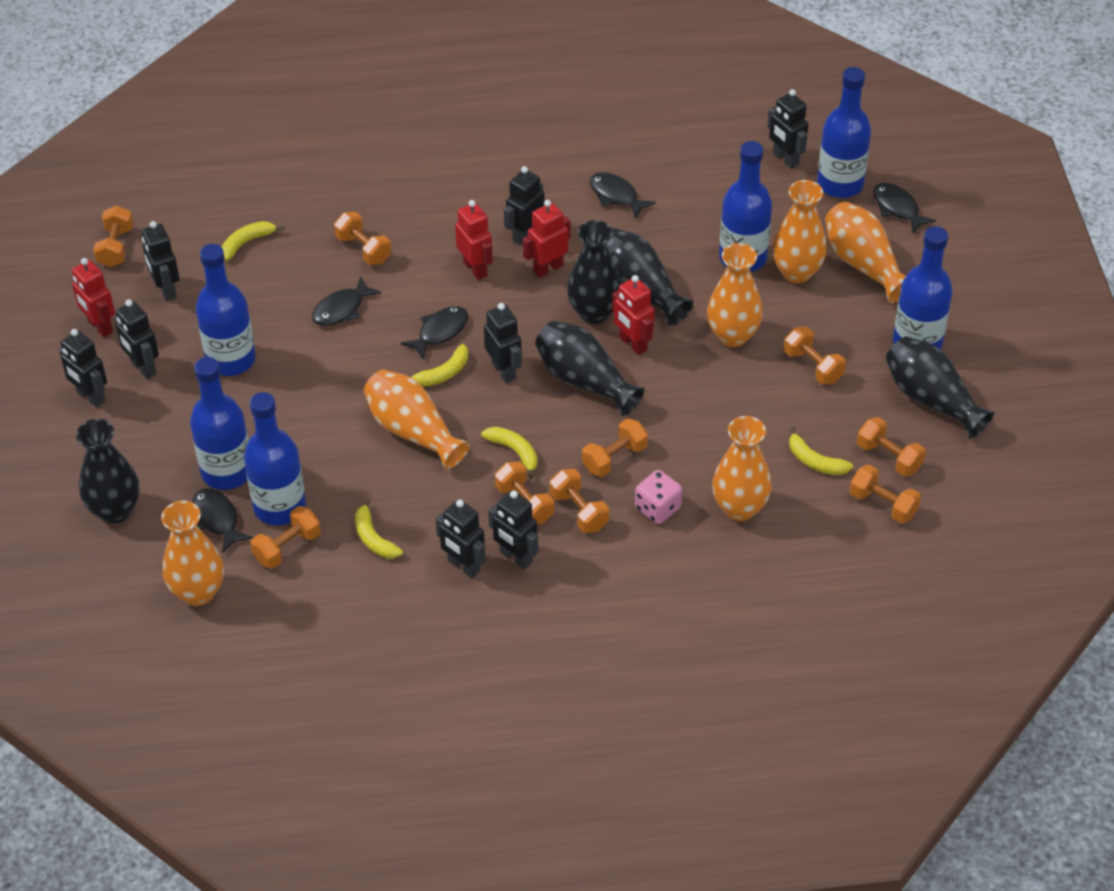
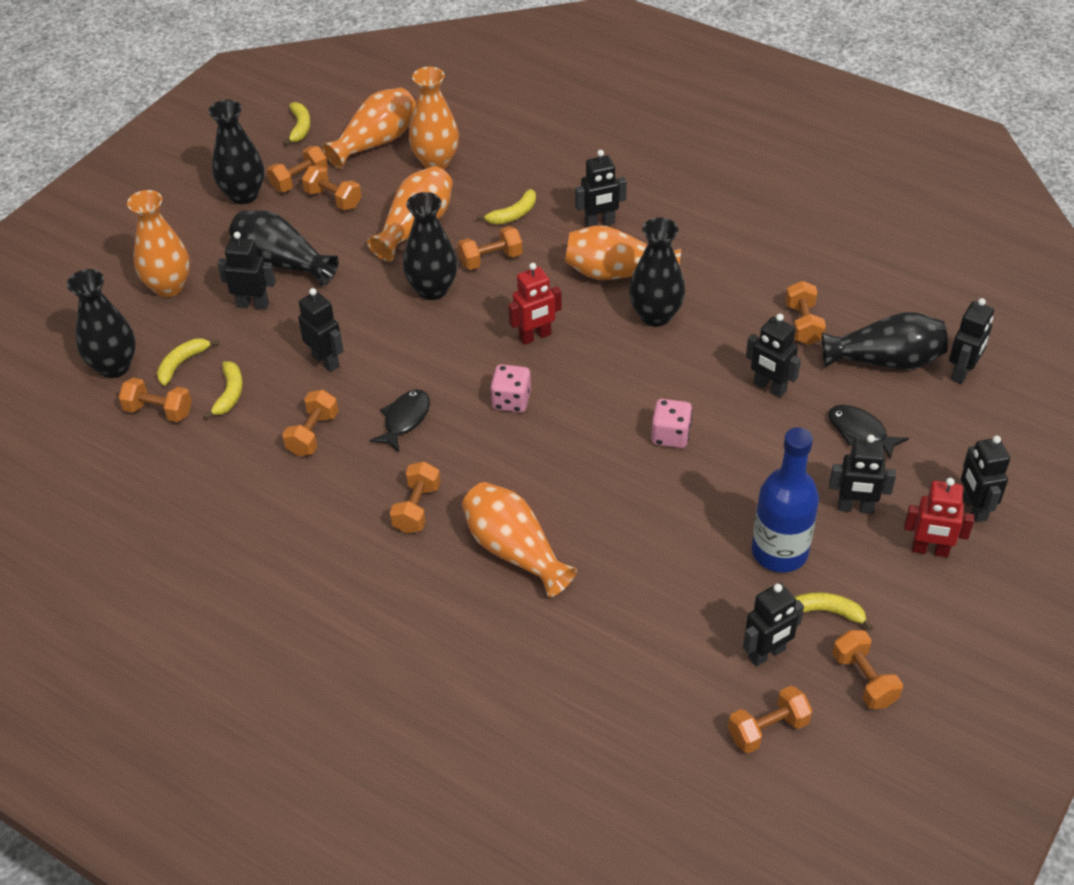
black fish: 5 -> 2
black vase: 5 -> 6
blue bottle: 6 -> 1
pink dice: 1 -> 2
red robot: 4 -> 2

